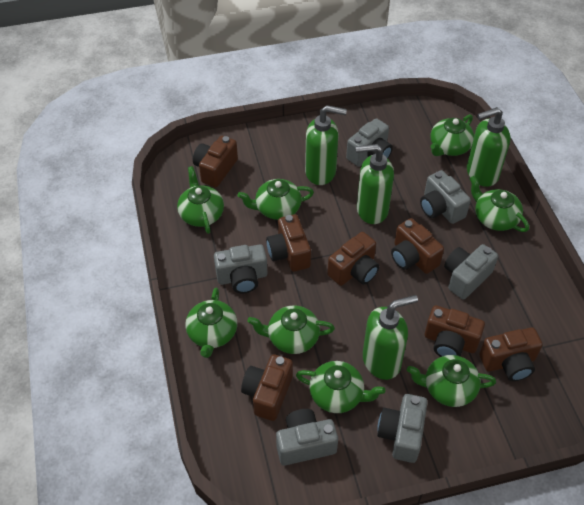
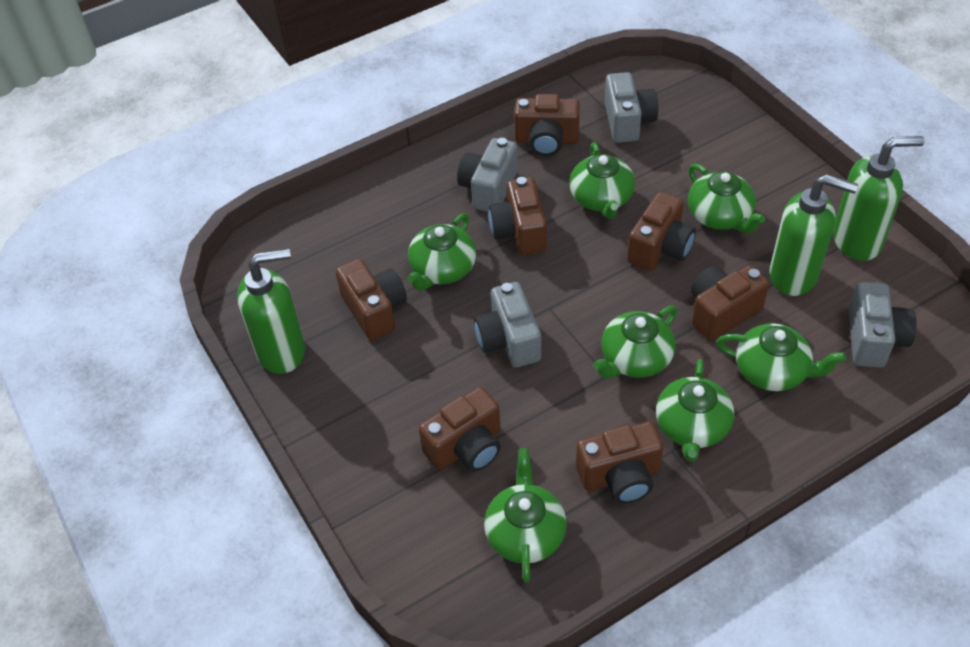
green soap dispenser: 4 -> 3
green teapot: 8 -> 7
grey camera: 6 -> 4

